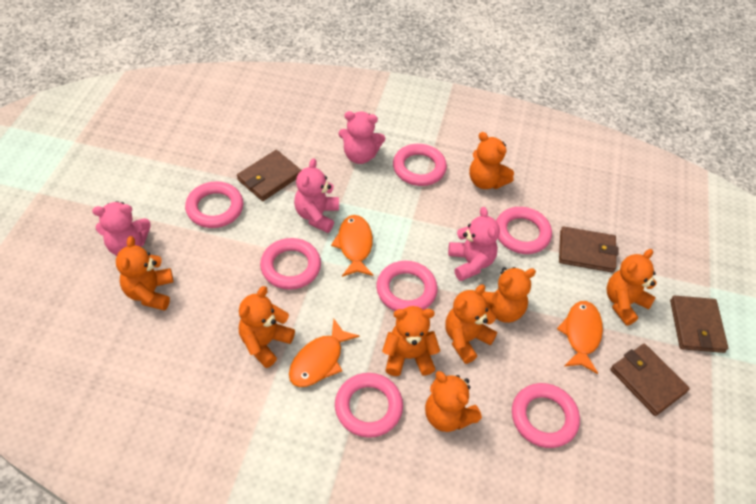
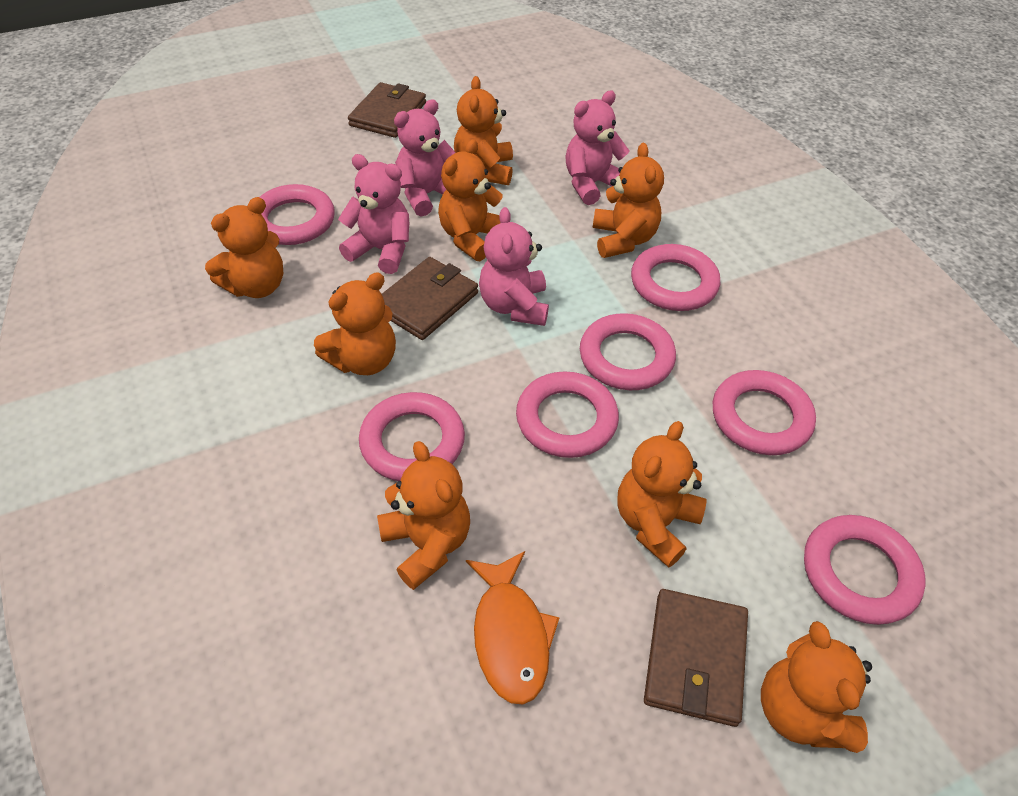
brown wallet: 4 -> 3
orange fish: 3 -> 1

